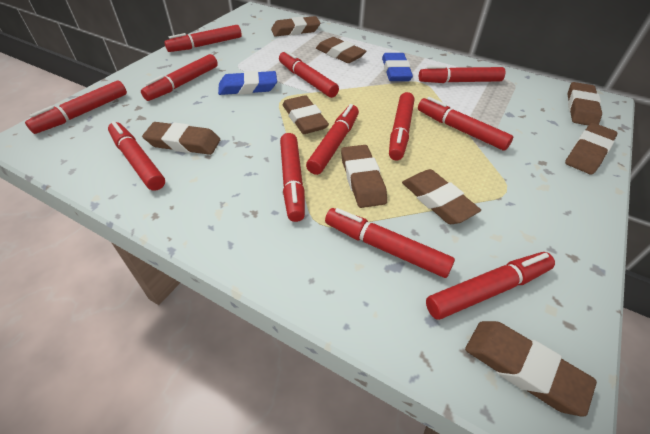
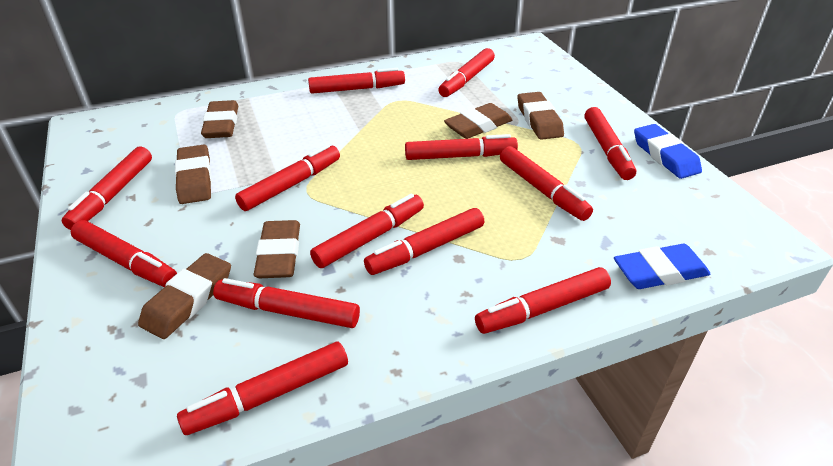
brown eraser: 9 -> 6
red marker: 12 -> 13

